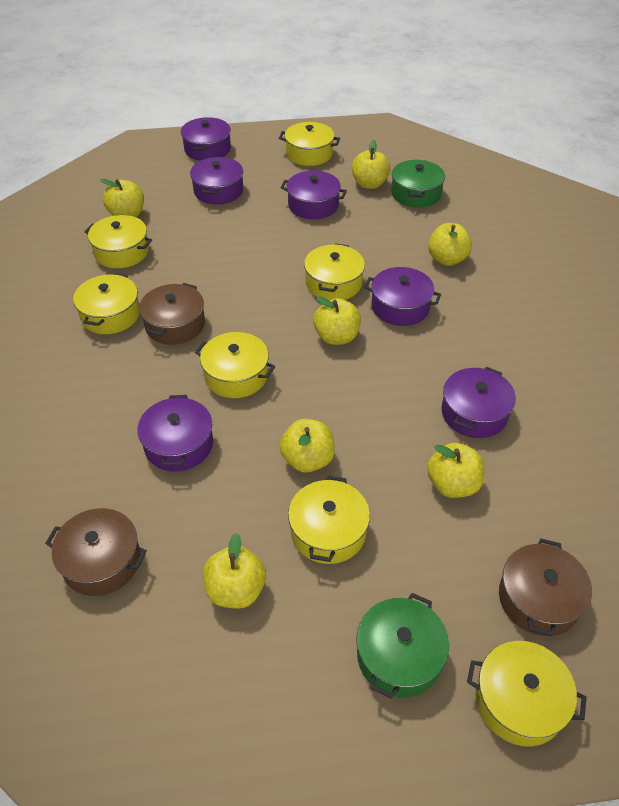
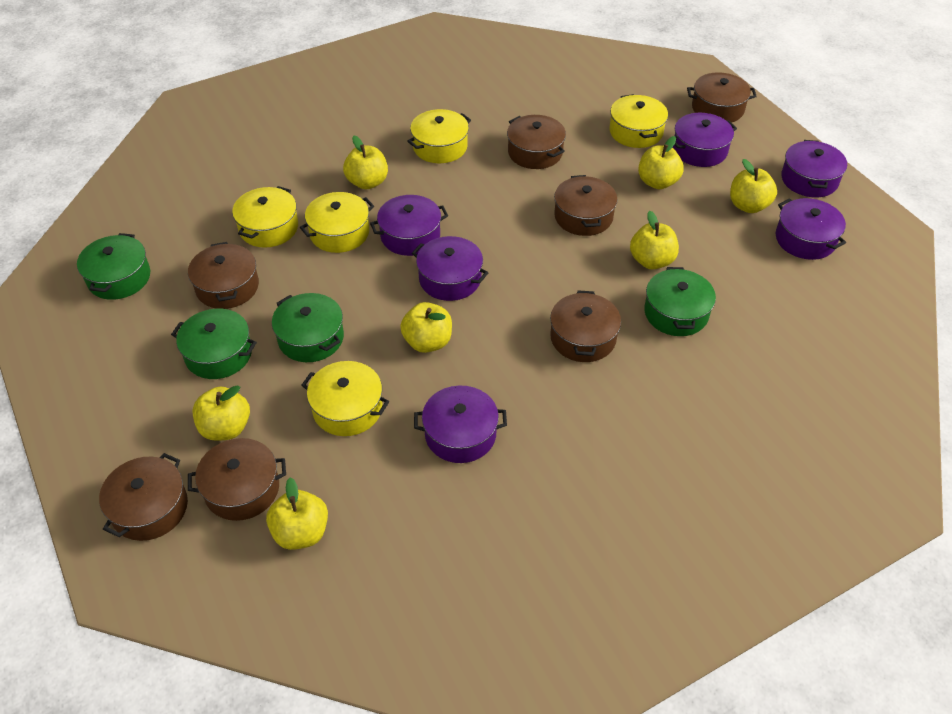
brown pot: 3 -> 7
green pot: 2 -> 4
yellow pot: 7 -> 5

